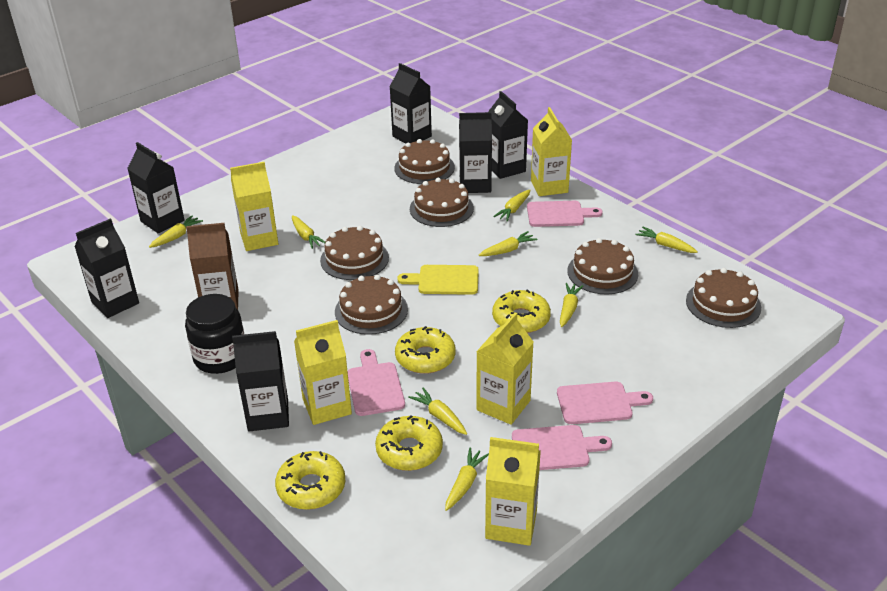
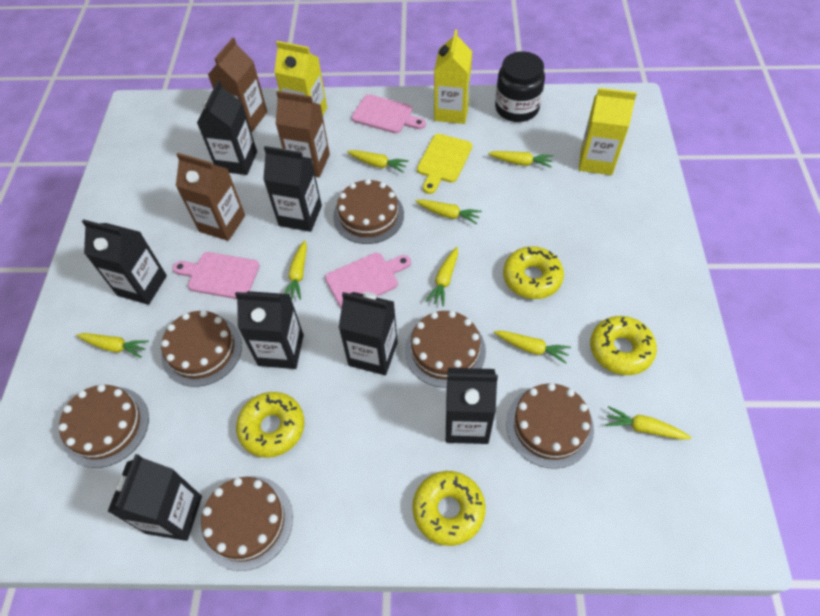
black carton: 6 -> 7
brown carton: 1 -> 3
pink cutting board: 4 -> 3
yellow carton: 5 -> 3

